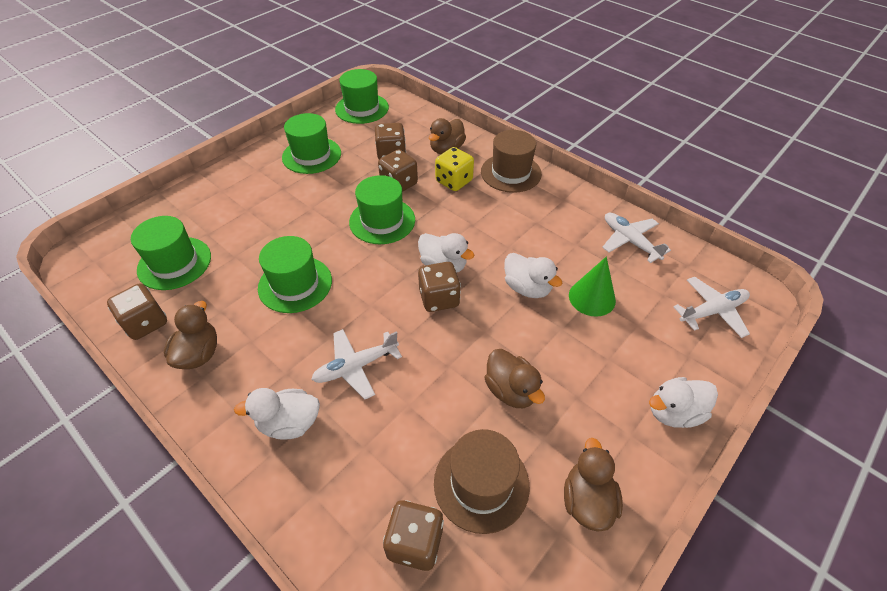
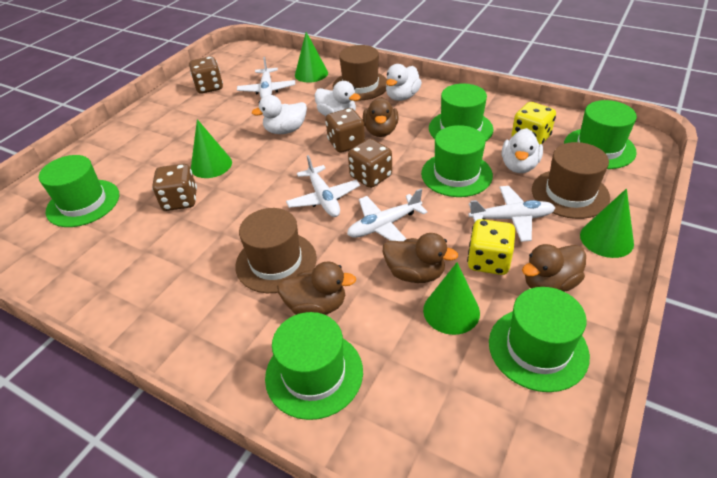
brown dice: 5 -> 4
brown hat: 2 -> 3
green cone: 1 -> 4
green hat: 5 -> 6
white plane: 3 -> 4
yellow dice: 1 -> 2

